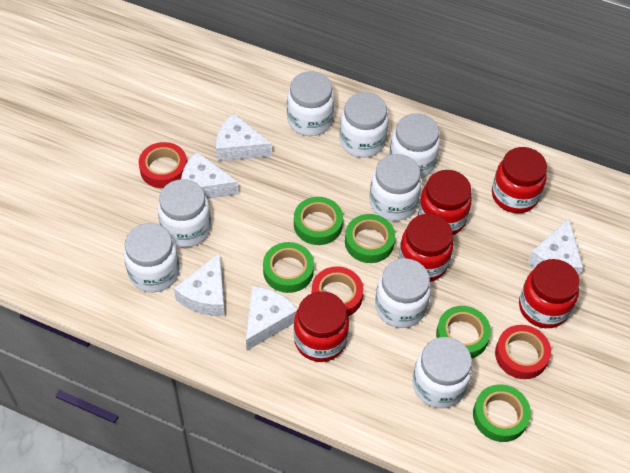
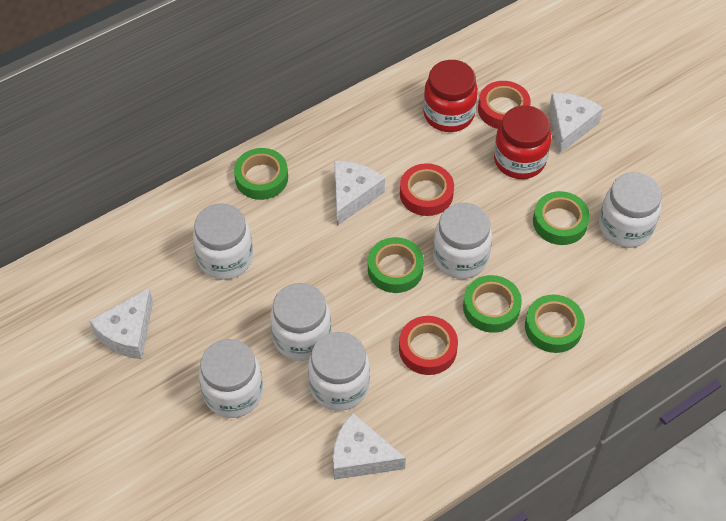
red jar: 5 -> 2
white cheese: 5 -> 4
white jar: 8 -> 6

